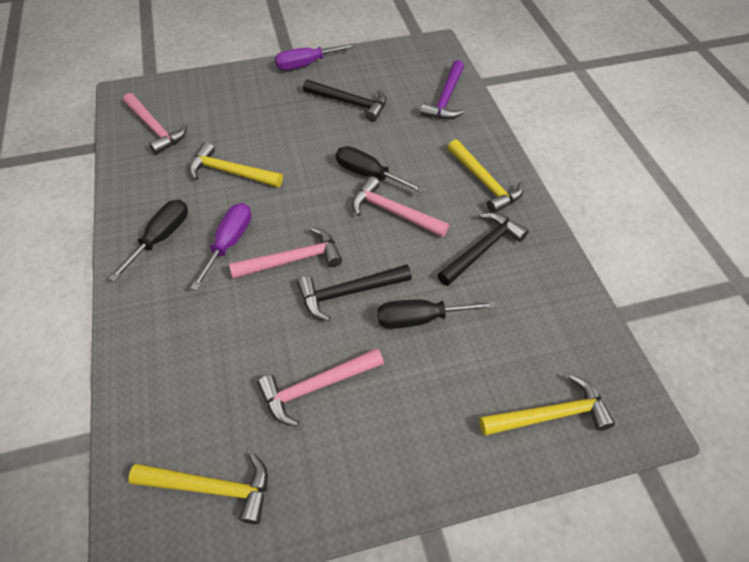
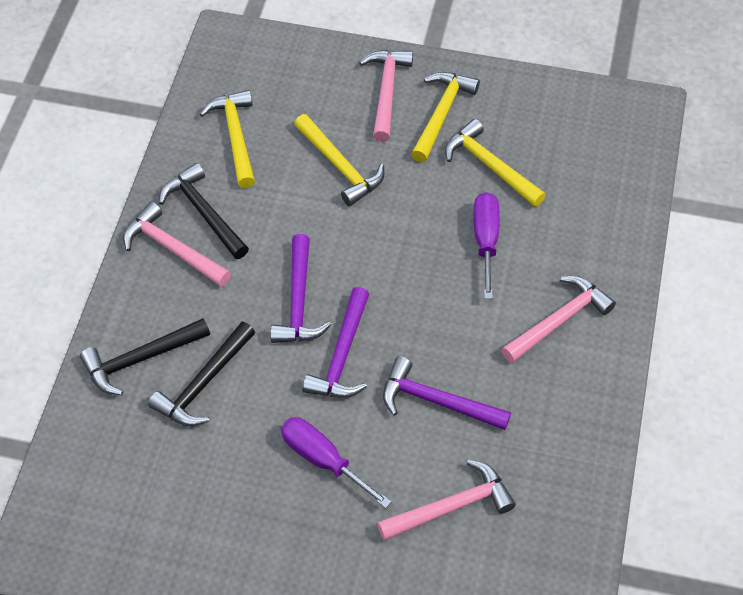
black screwdriver: 3 -> 0
purple hammer: 1 -> 3

